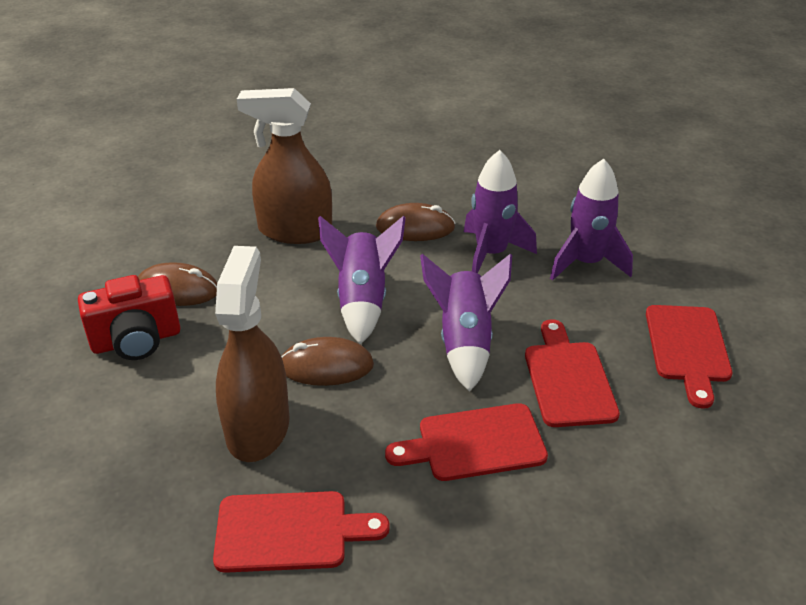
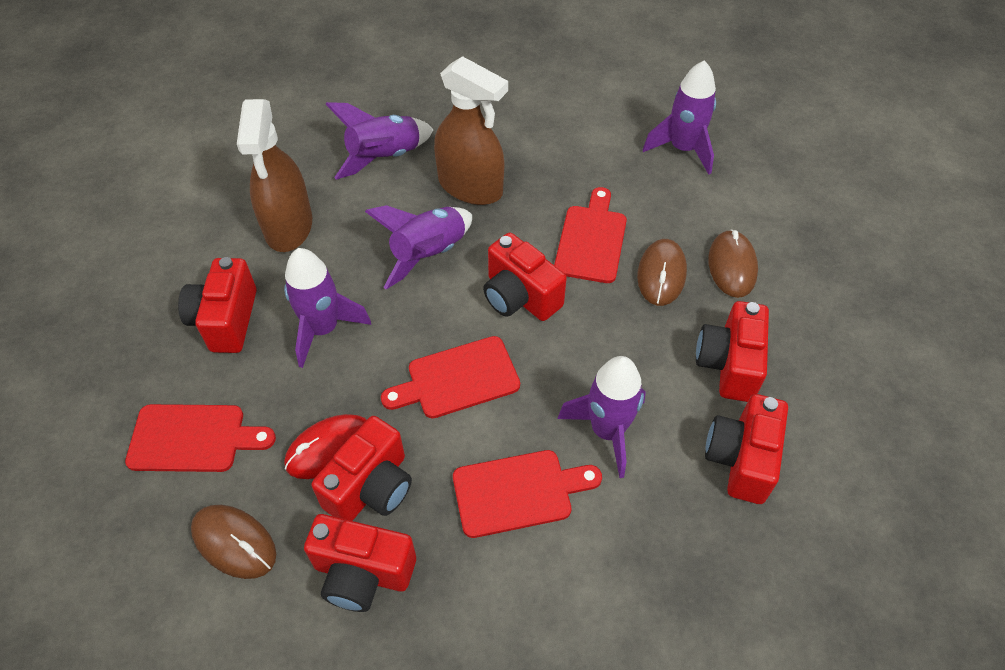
purple rocket: 4 -> 5
red camera: 1 -> 6
red mouse: 0 -> 1

